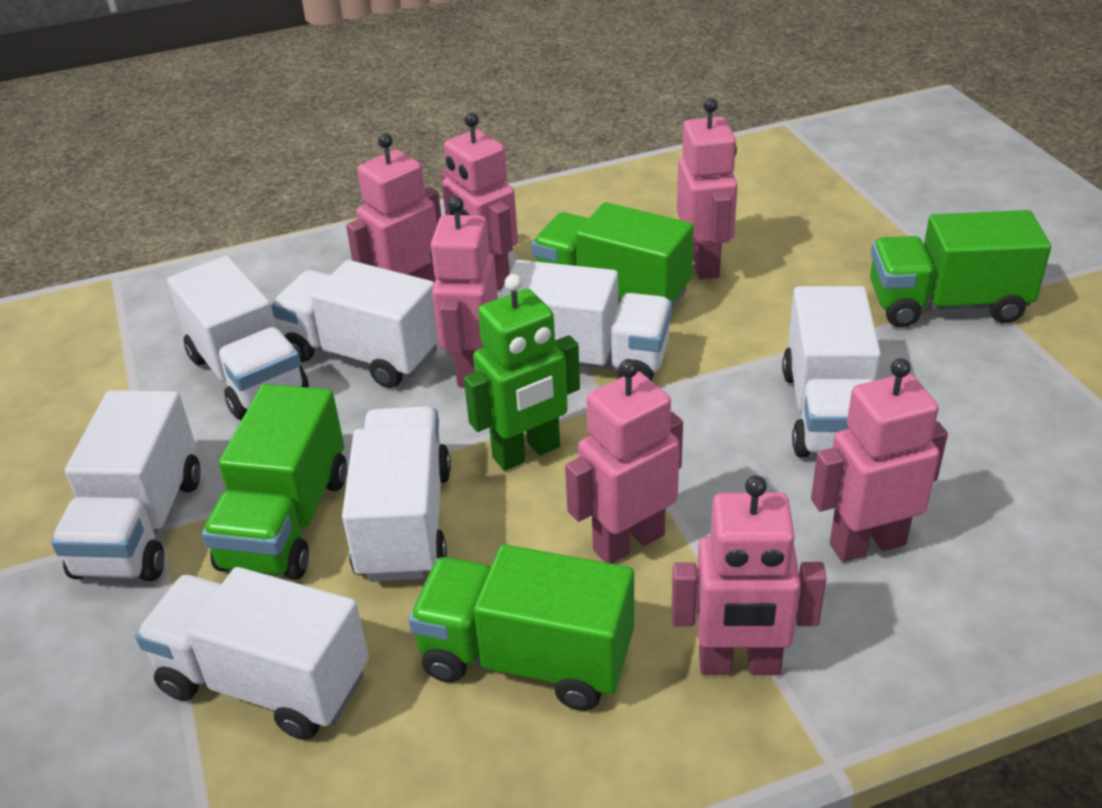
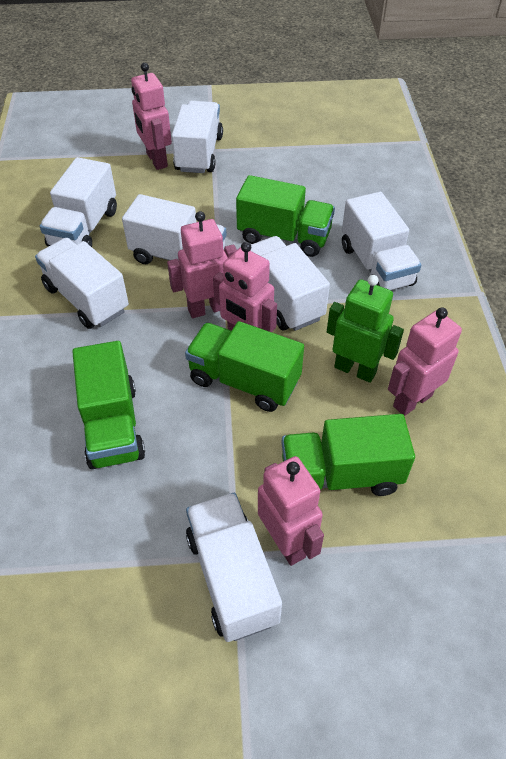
pink robot: 7 -> 5

